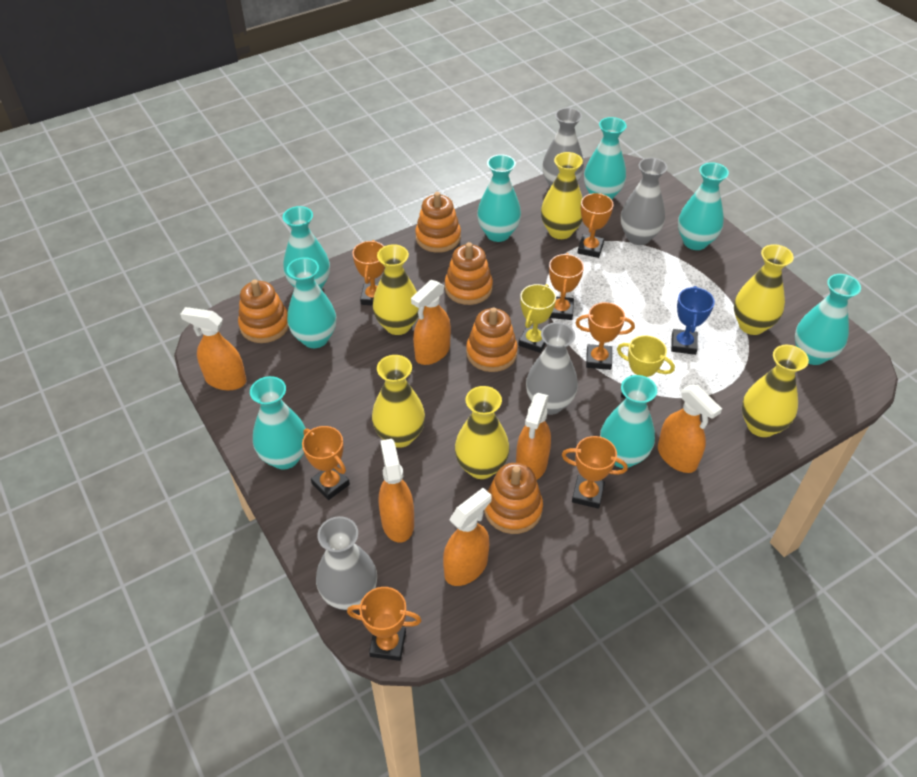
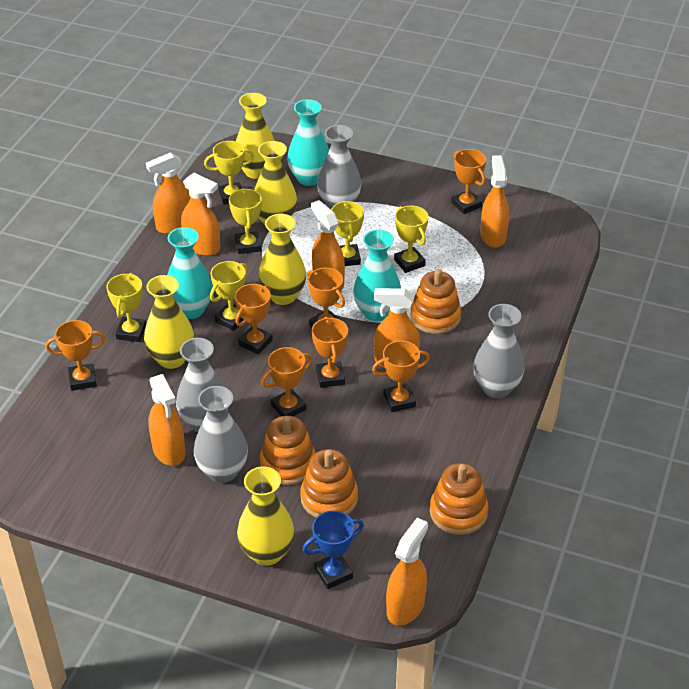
orange spray bottle: 6 -> 7
orange stacking toy: 5 -> 4
turquoise vase: 8 -> 3
yellow trophy: 2 -> 6
yellow vase: 6 -> 5

